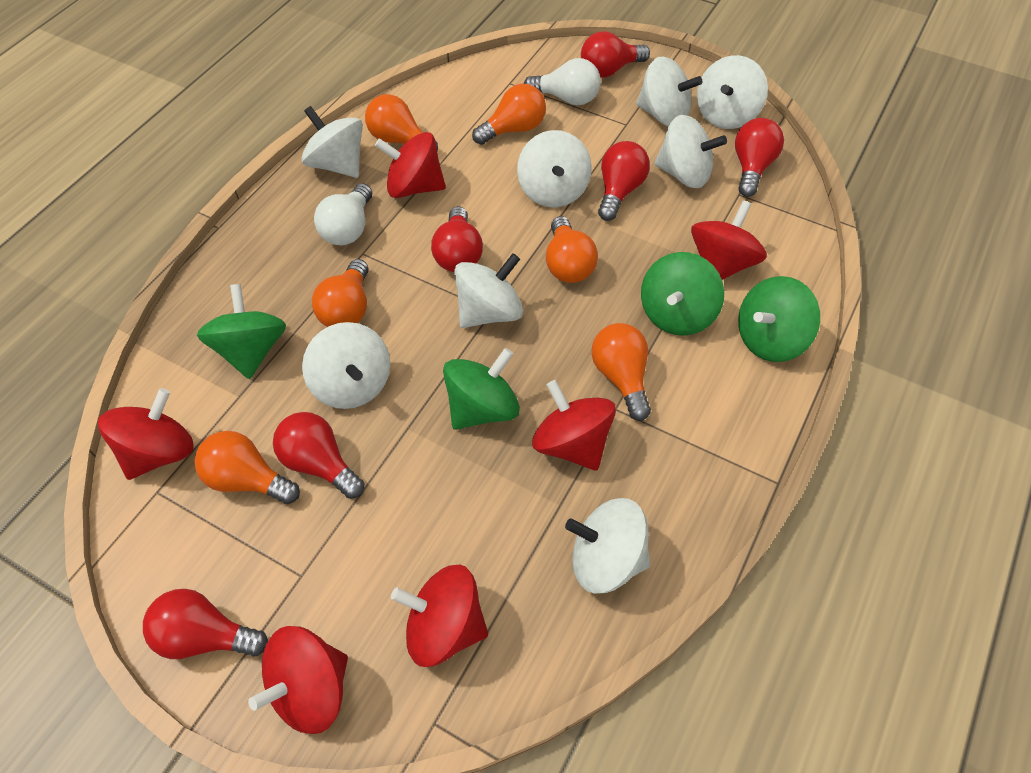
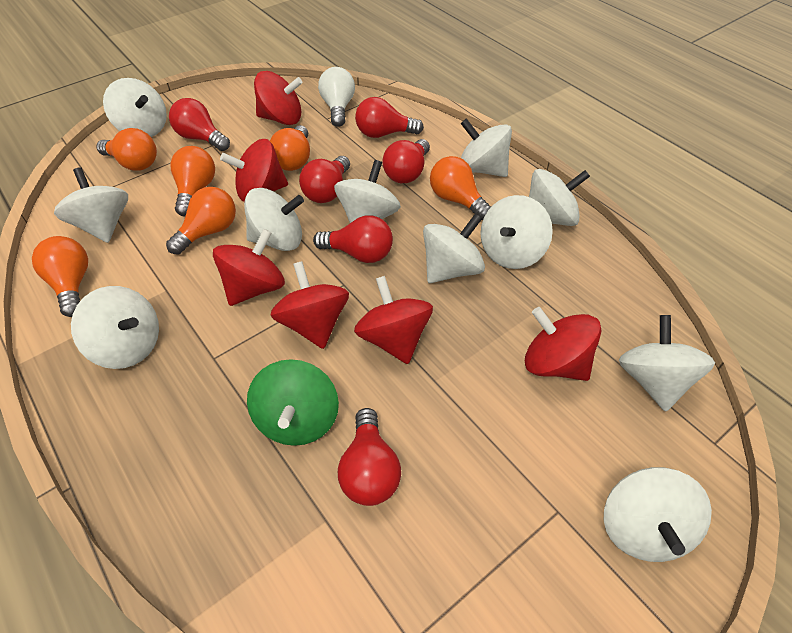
green spinning top: 4 -> 1
white light bulb: 2 -> 1
white spinning top: 8 -> 11

